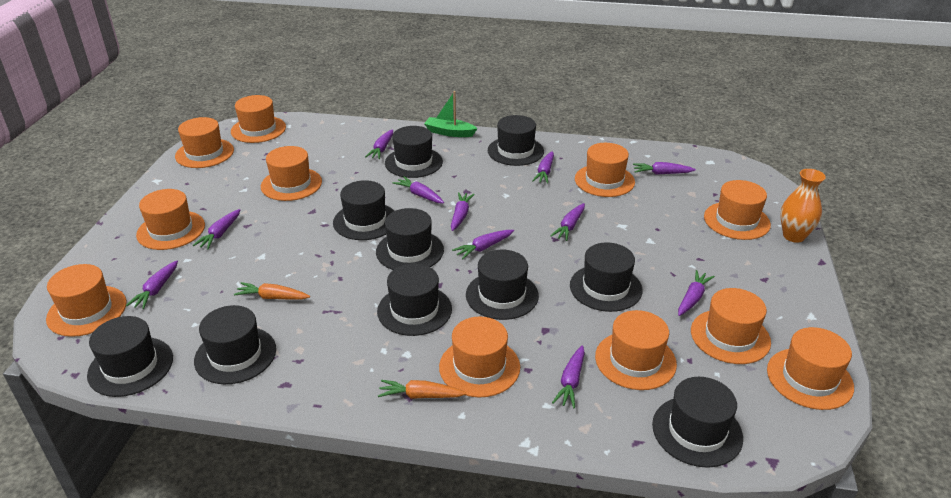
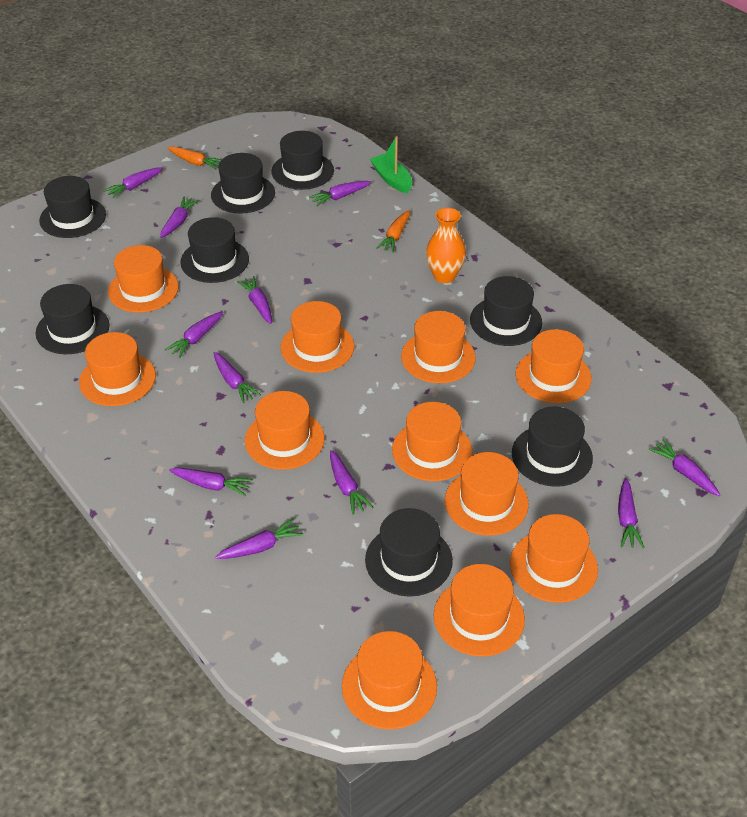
black hat: 10 -> 8

